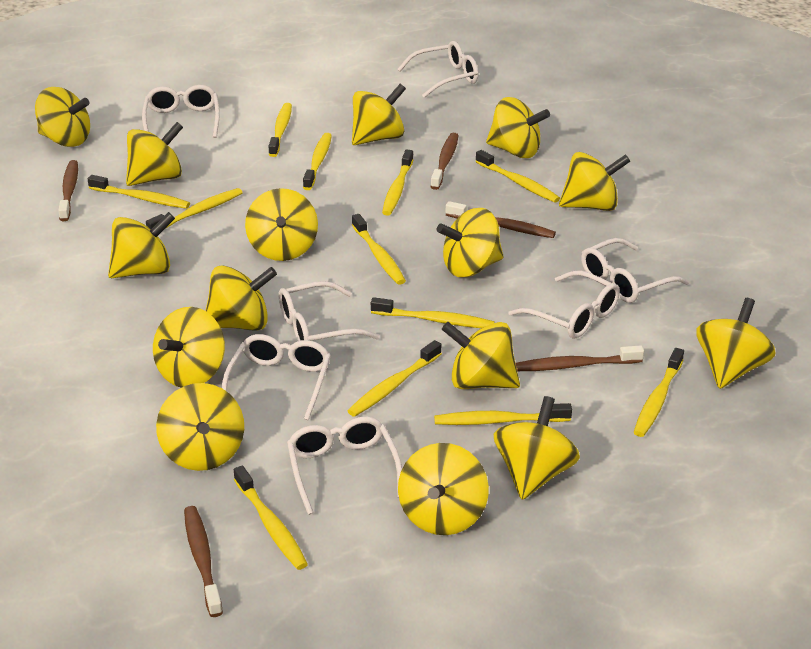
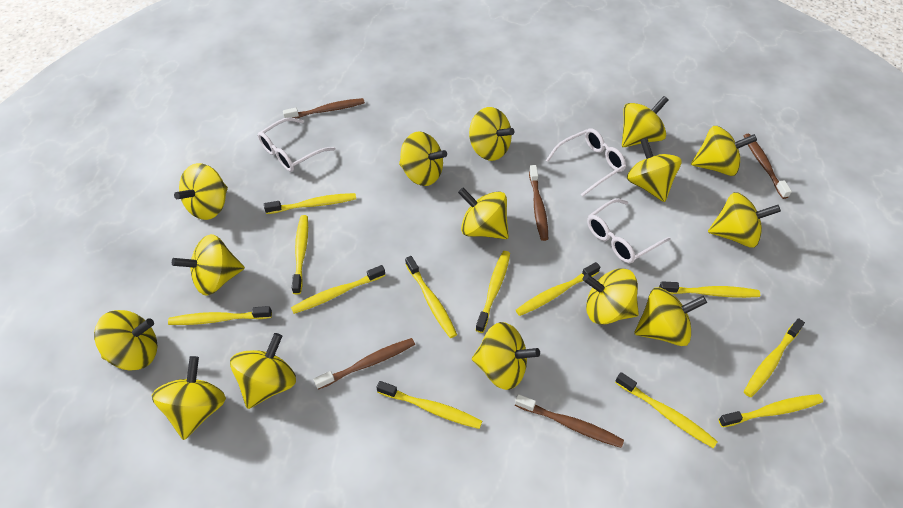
white glasses: 7 -> 3

